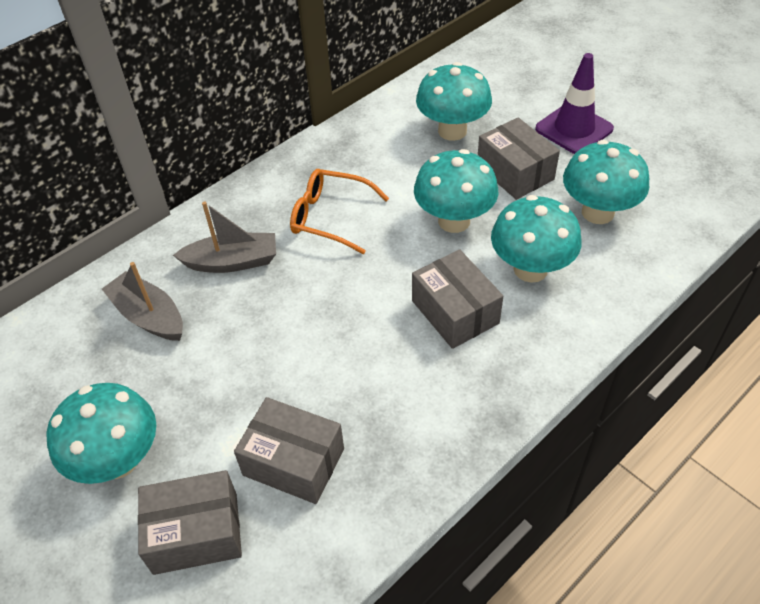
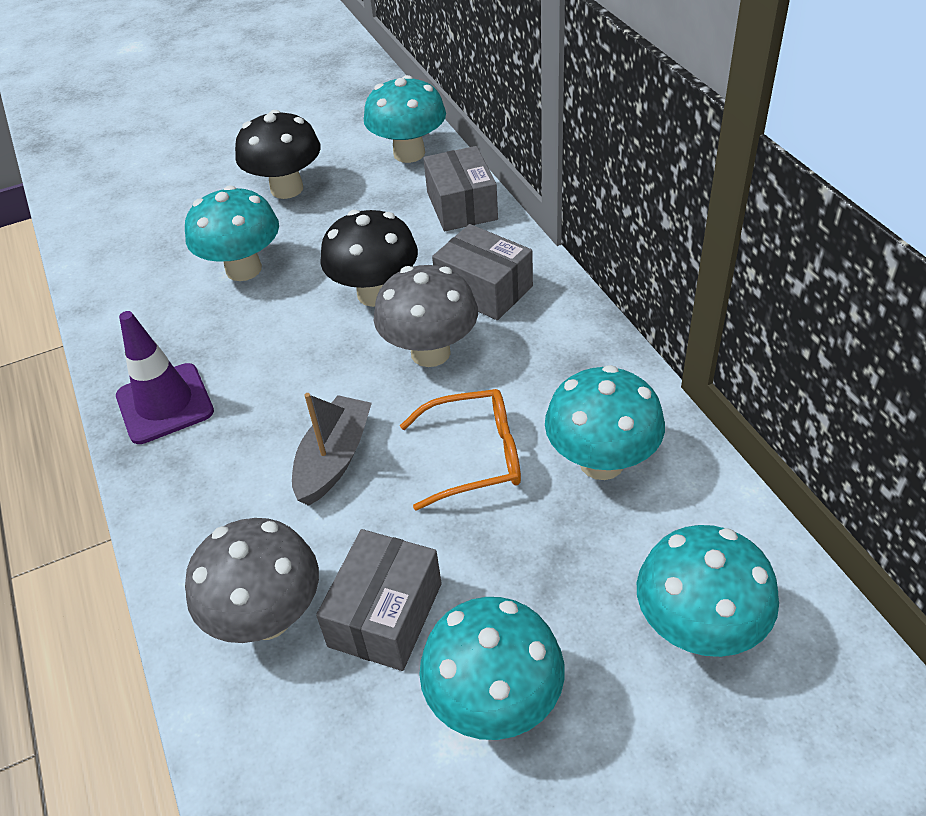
black mushroom: 0 -> 2
grey boat: 2 -> 1
grey box: 4 -> 3
grey mushroom: 0 -> 2

